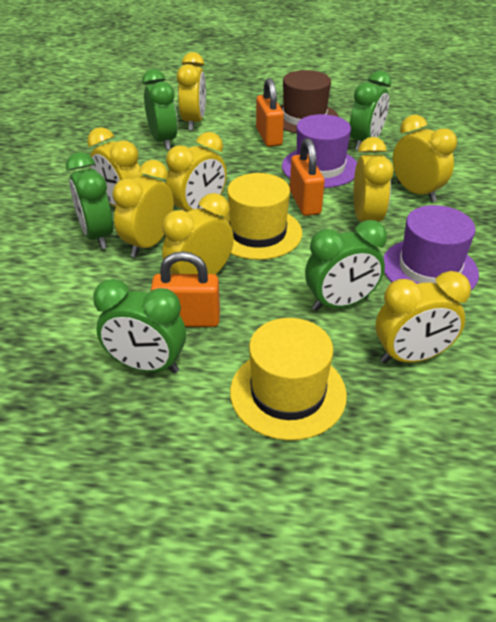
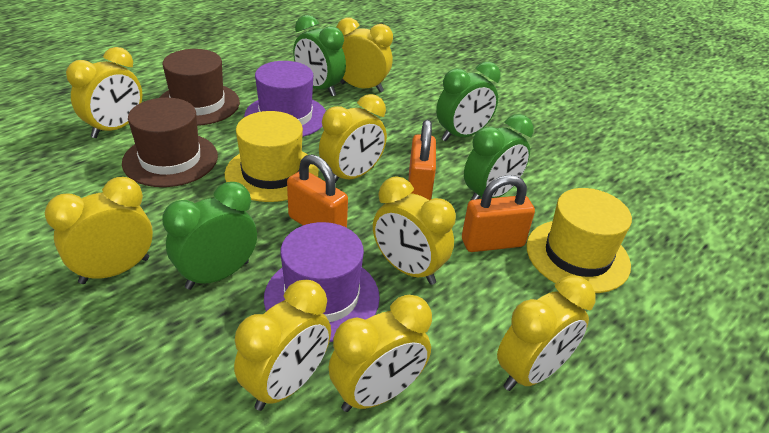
brown hat: 1 -> 2
green clock: 5 -> 4

